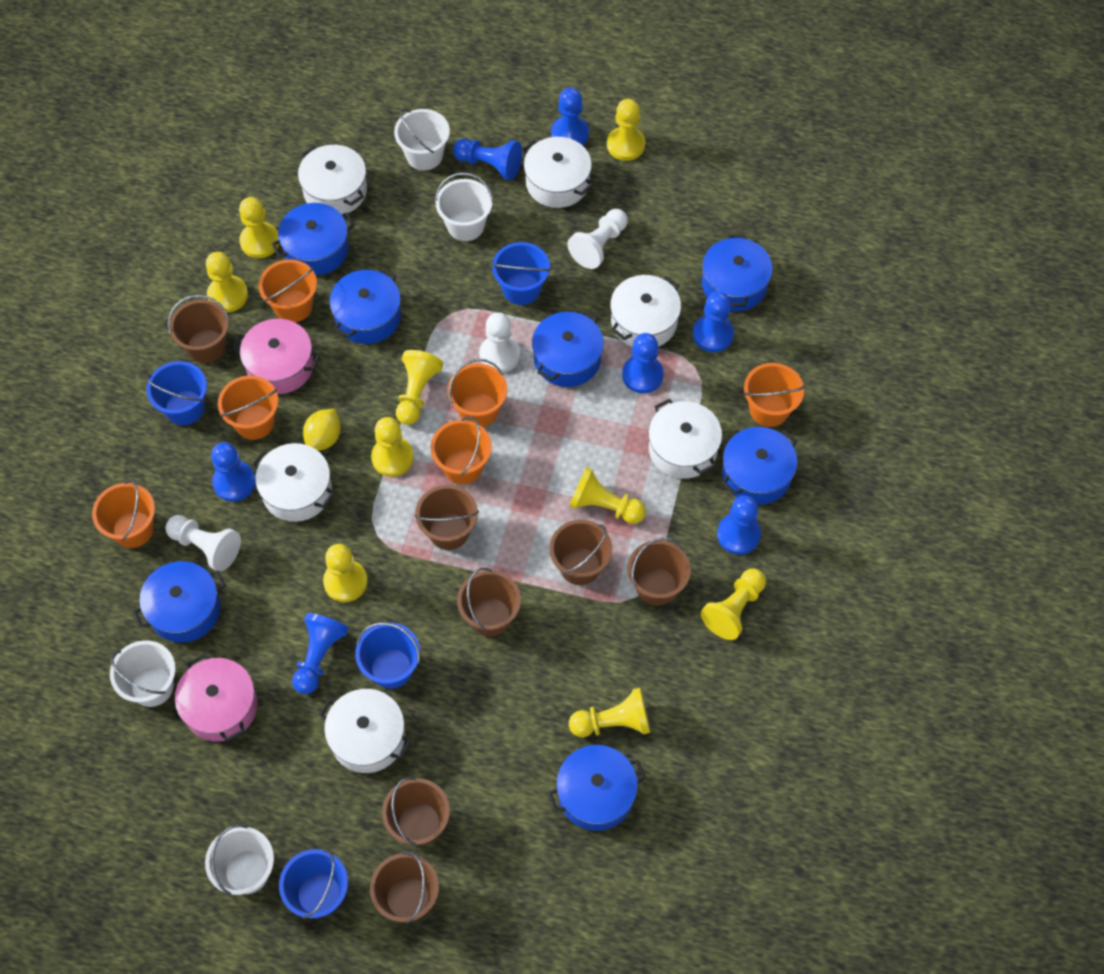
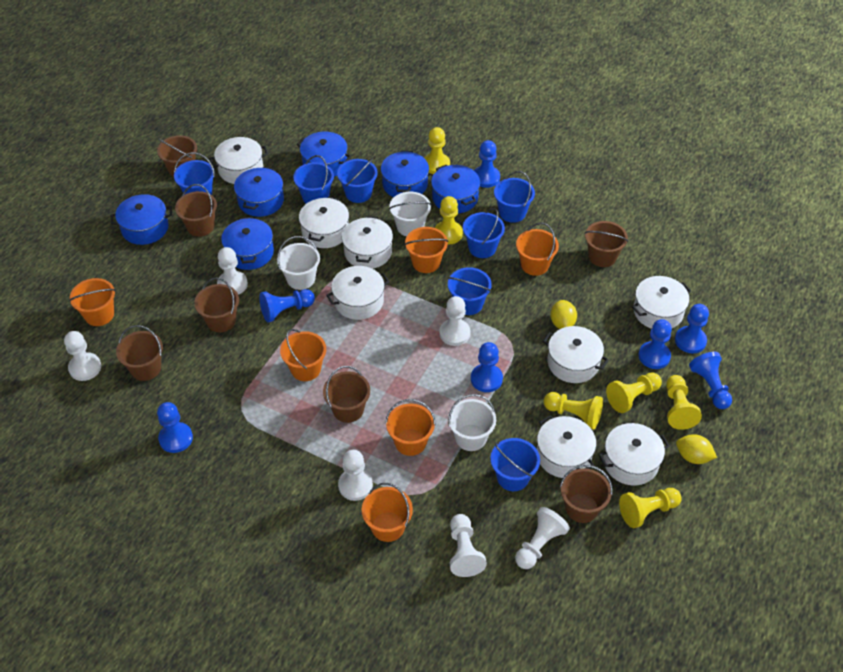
blue bucket: 4 -> 7
blue pot: 7 -> 6
pink pot: 2 -> 0
white bucket: 4 -> 3
white pawn: 3 -> 6
white pot: 6 -> 8
yellow lemon: 1 -> 2
yellow pawn: 9 -> 6

